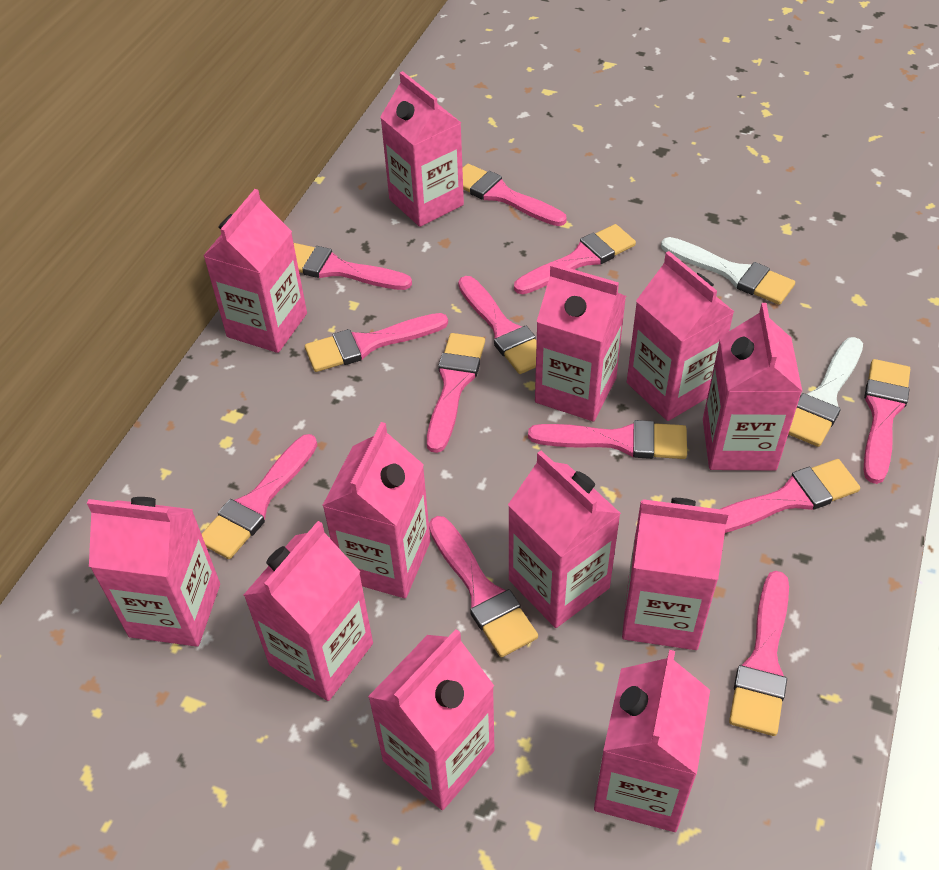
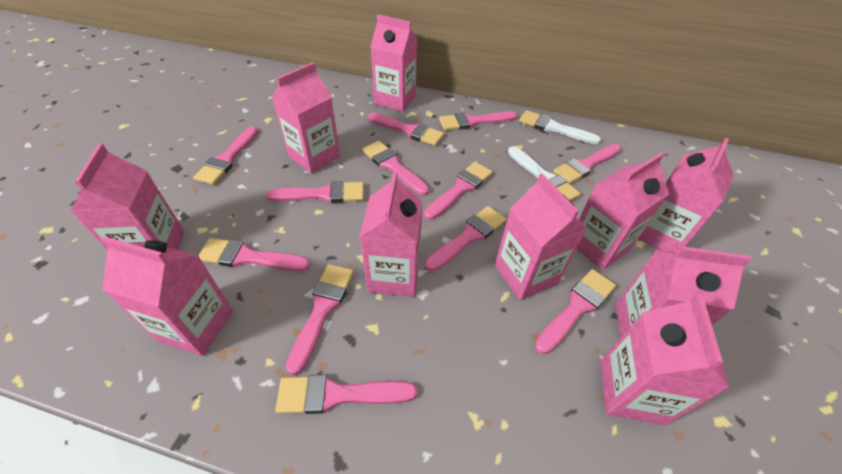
pink carton: 12 -> 10

